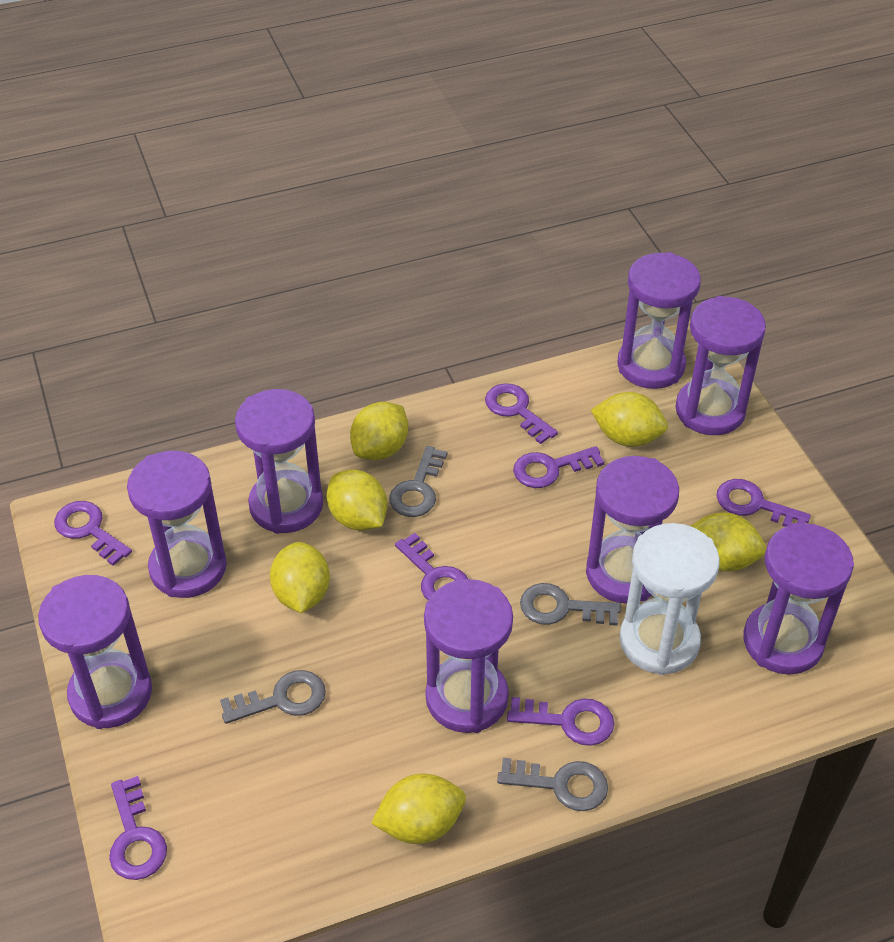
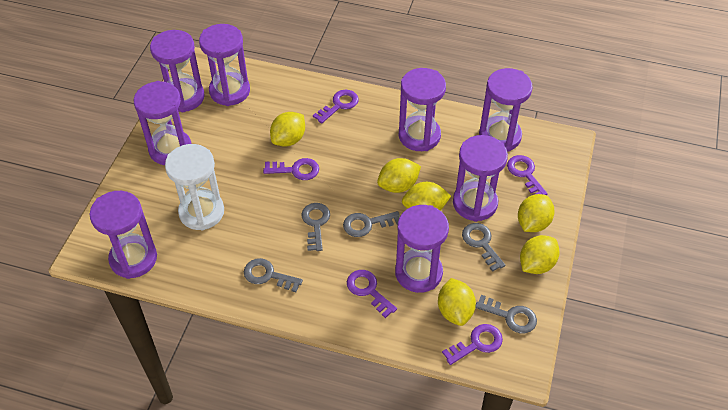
grey key: 4 -> 5
purple key: 7 -> 5

